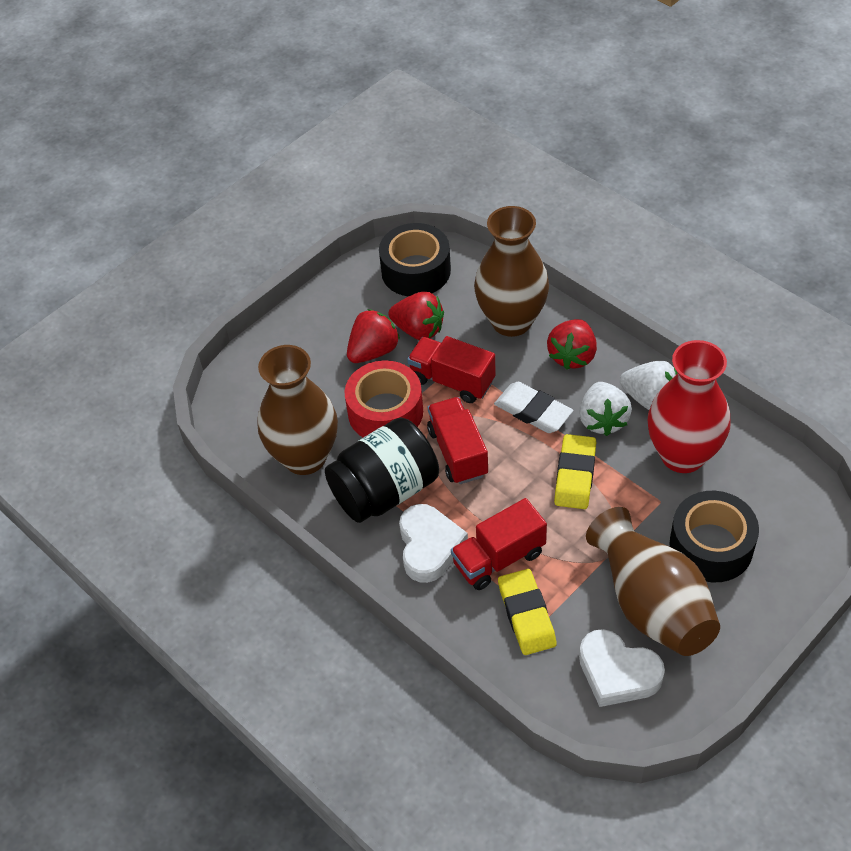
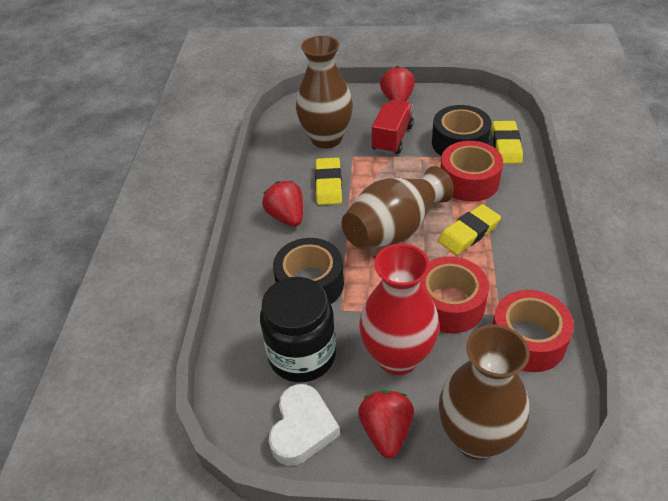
red tape: 1 -> 3
red truck: 3 -> 1
white eraser: 1 -> 0
white heart: 2 -> 1
white strawberry: 2 -> 0
yellow eraser: 2 -> 3

